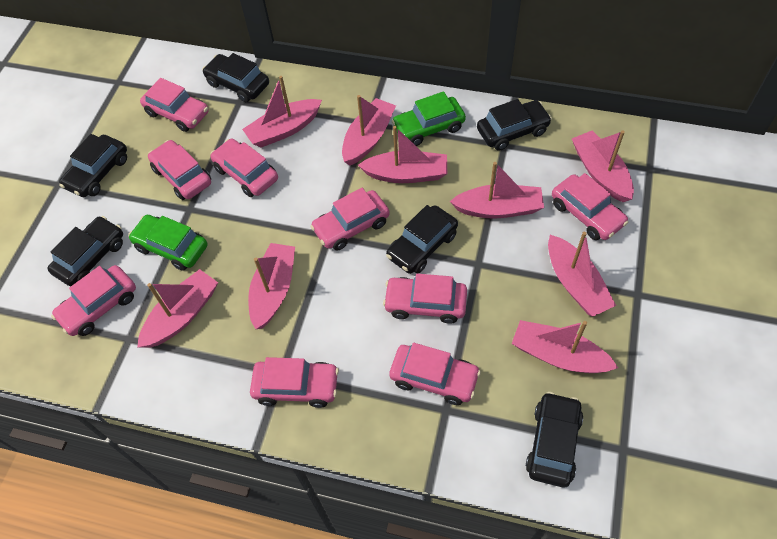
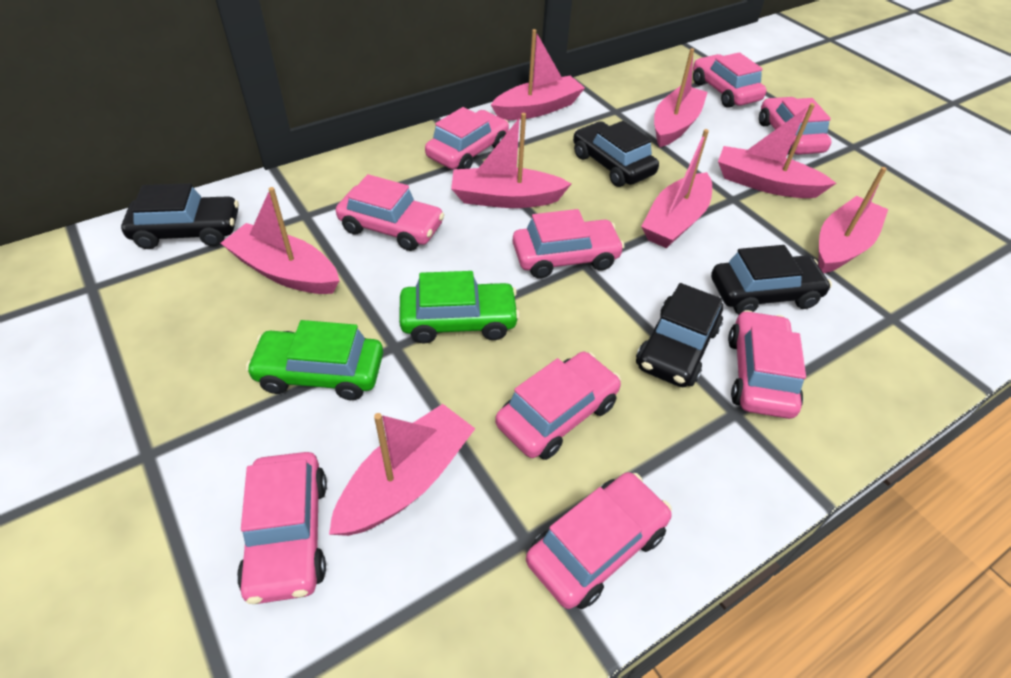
black car: 6 -> 4
pink boat: 9 -> 8

